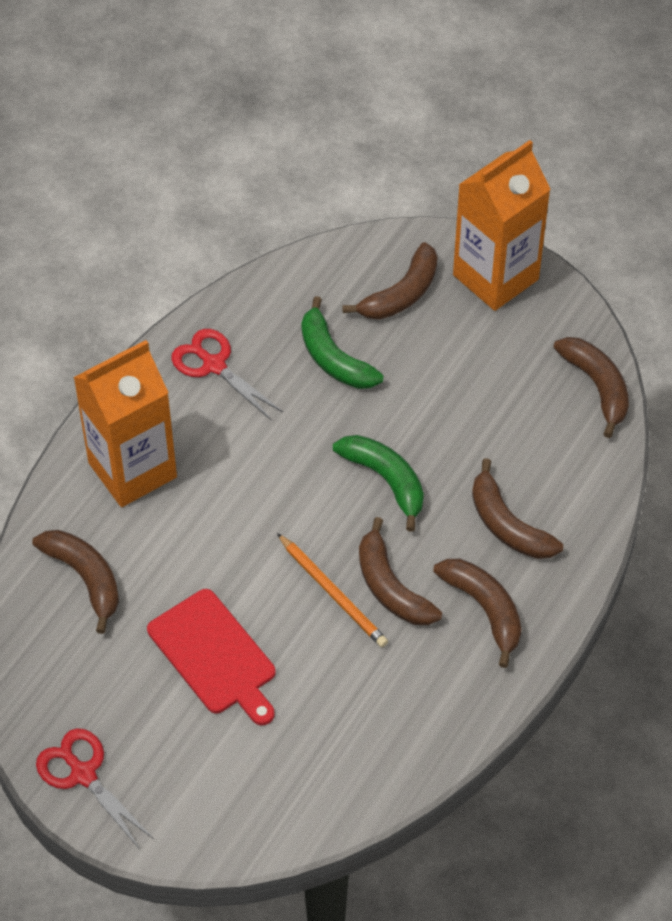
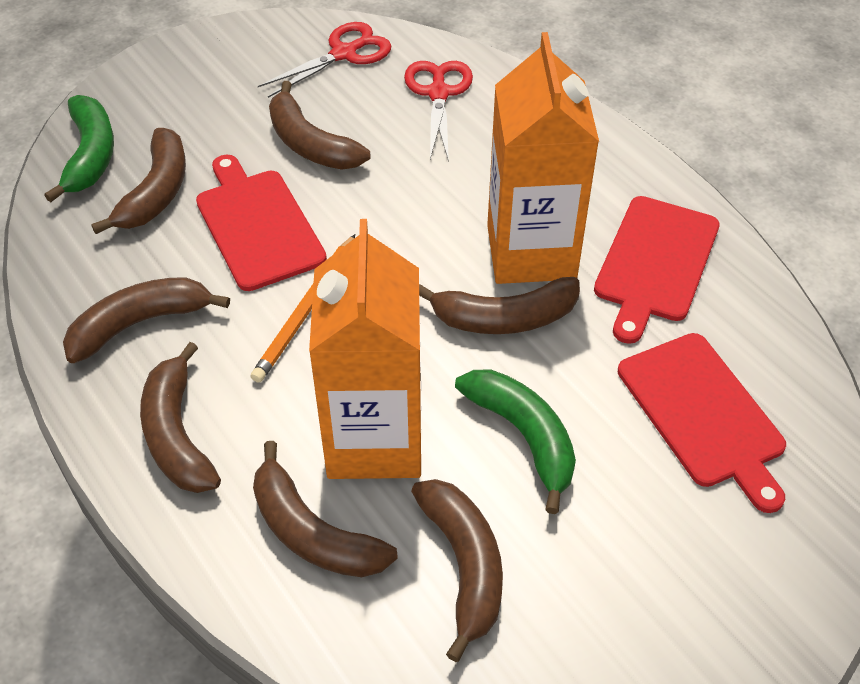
brown banana: 6 -> 7
red cutting board: 1 -> 3

